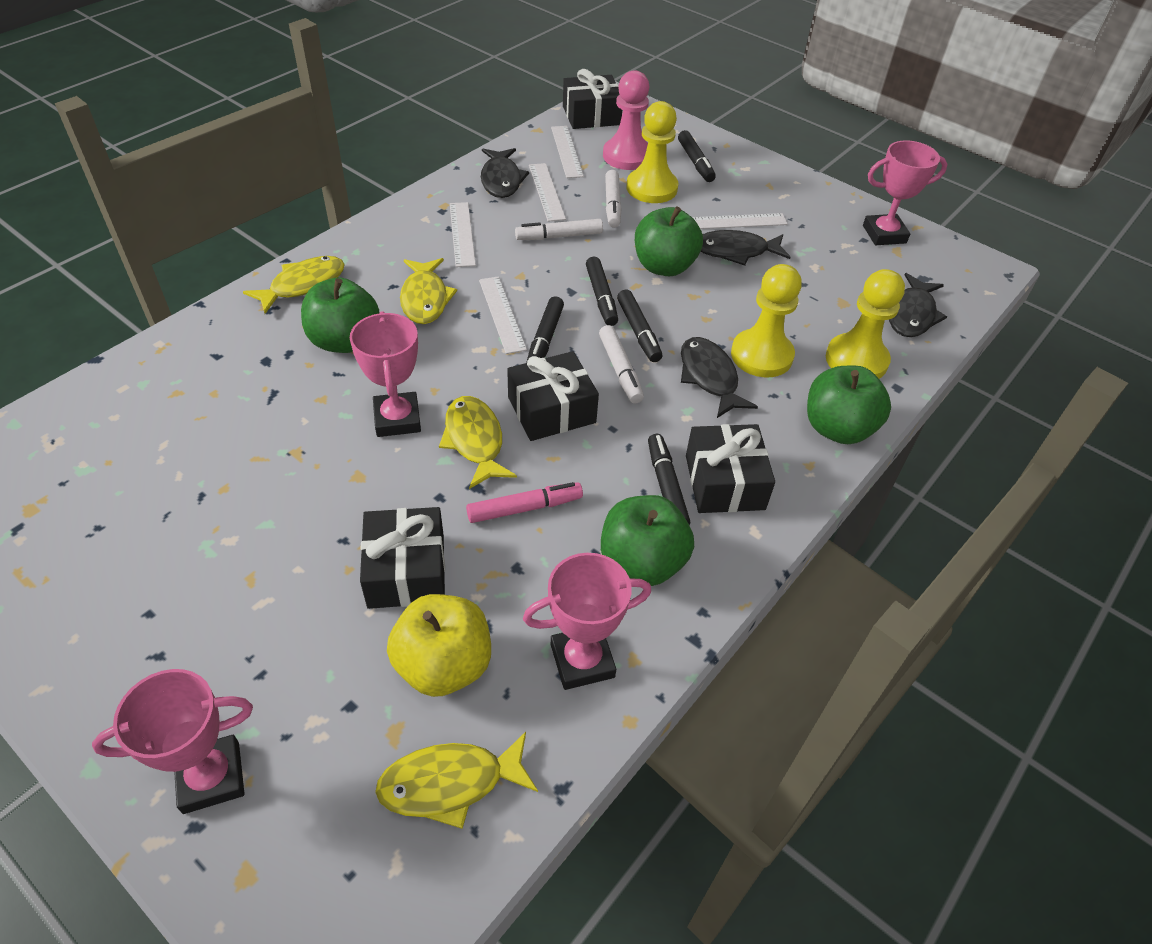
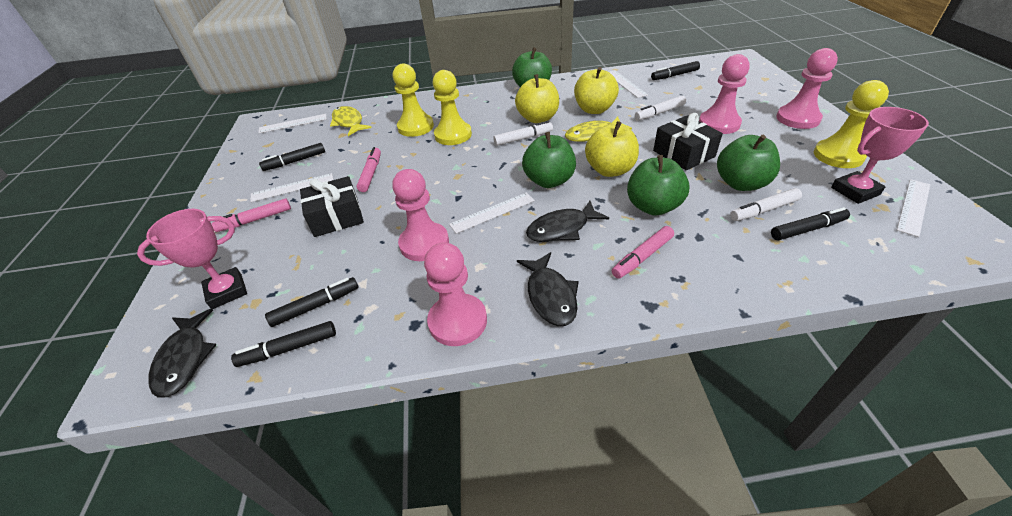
black fish: 4 -> 3
black gift: 4 -> 2
pink marker: 1 -> 3
pink pawn: 1 -> 4
pink trophy: 4 -> 2
yellow apple: 1 -> 3
yellow fish: 4 -> 2

